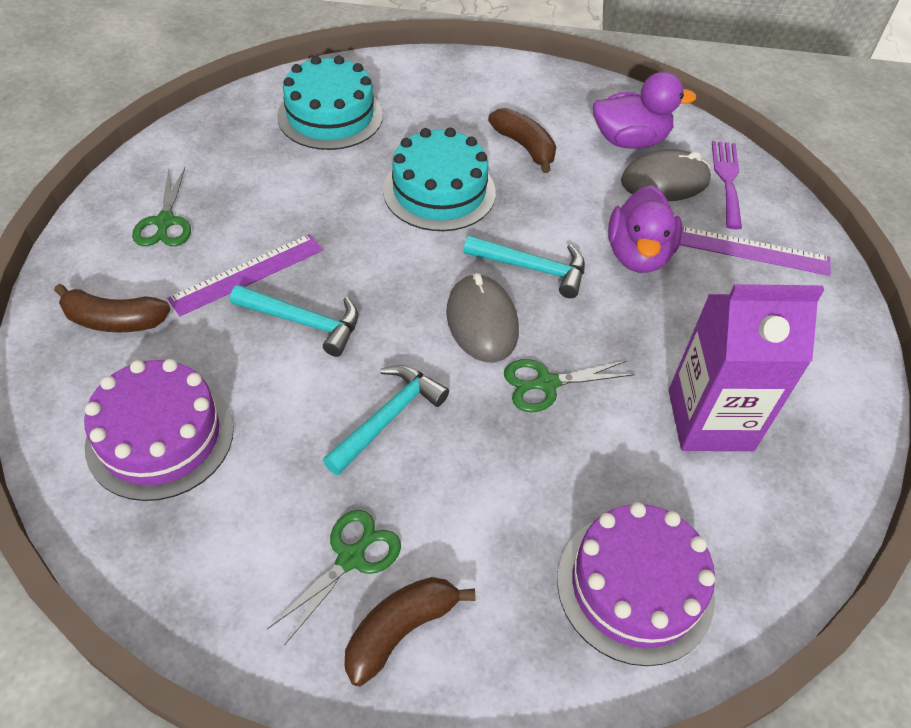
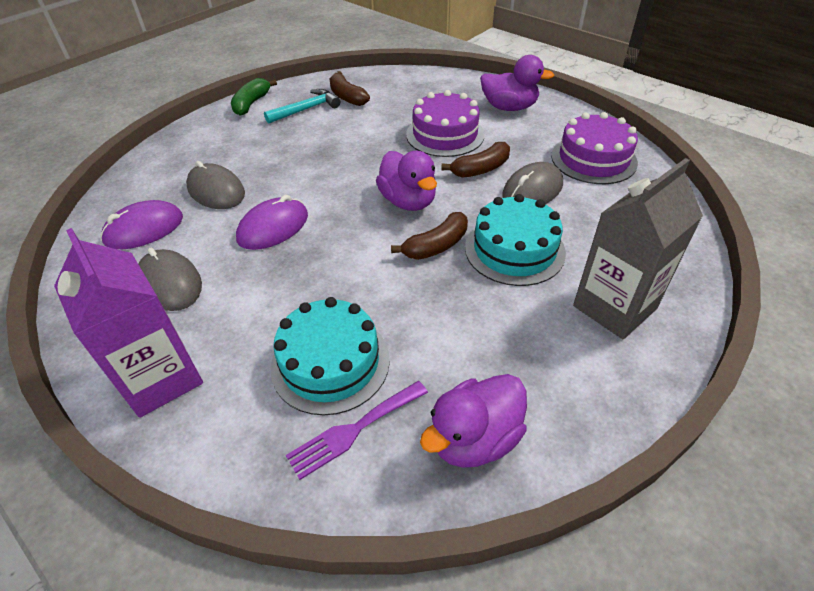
green banana: 0 -> 1
green scissors: 3 -> 0
grey carton: 0 -> 1
grey mouse: 2 -> 3
purple duck: 2 -> 3
purple mouse: 0 -> 2
purple ruler: 2 -> 0
turquoise hammer: 3 -> 1

